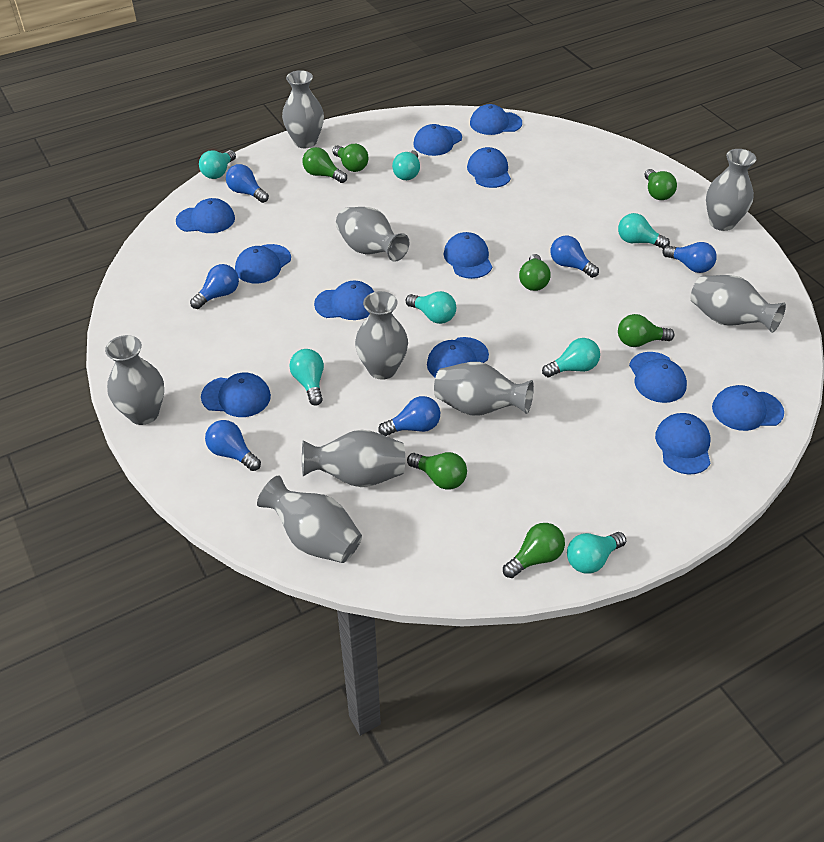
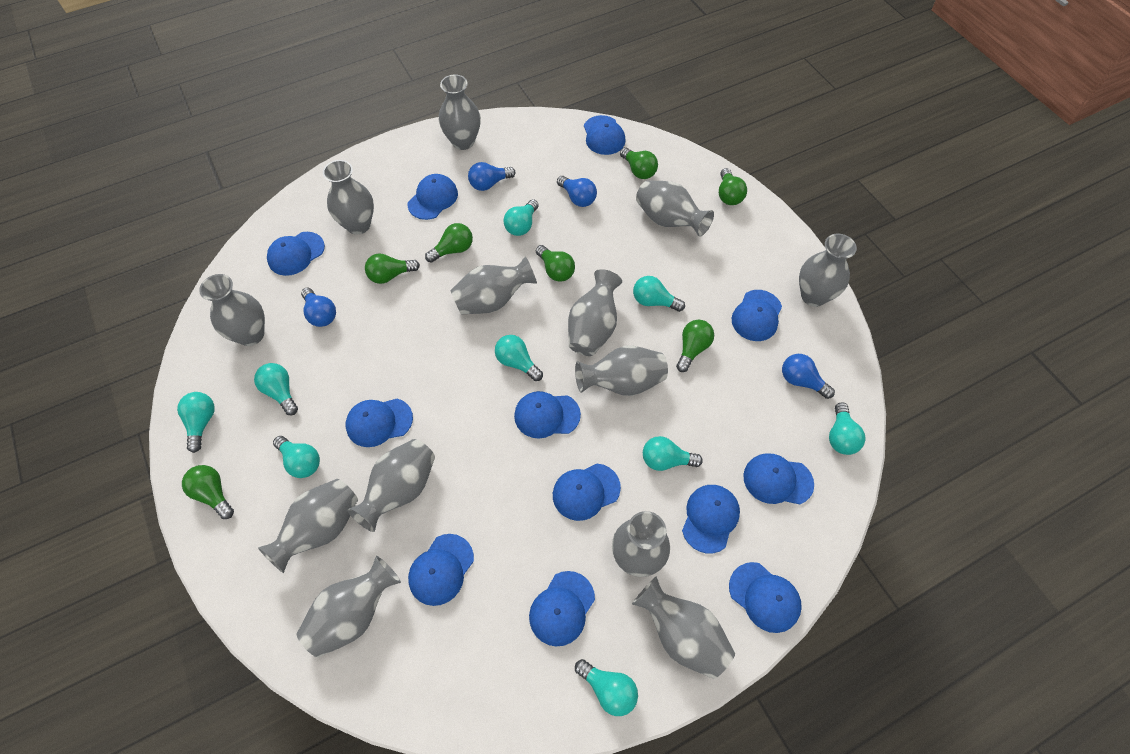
blue light bulb: 6 -> 4
grey vase: 9 -> 13
turquoise light bulb: 7 -> 9

